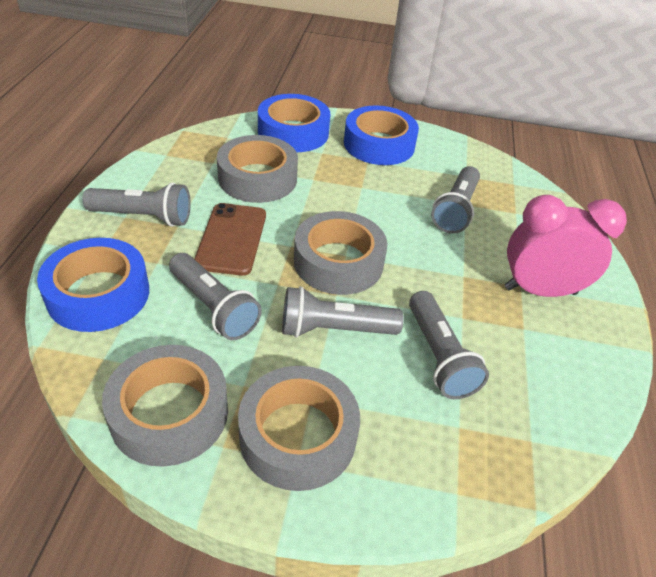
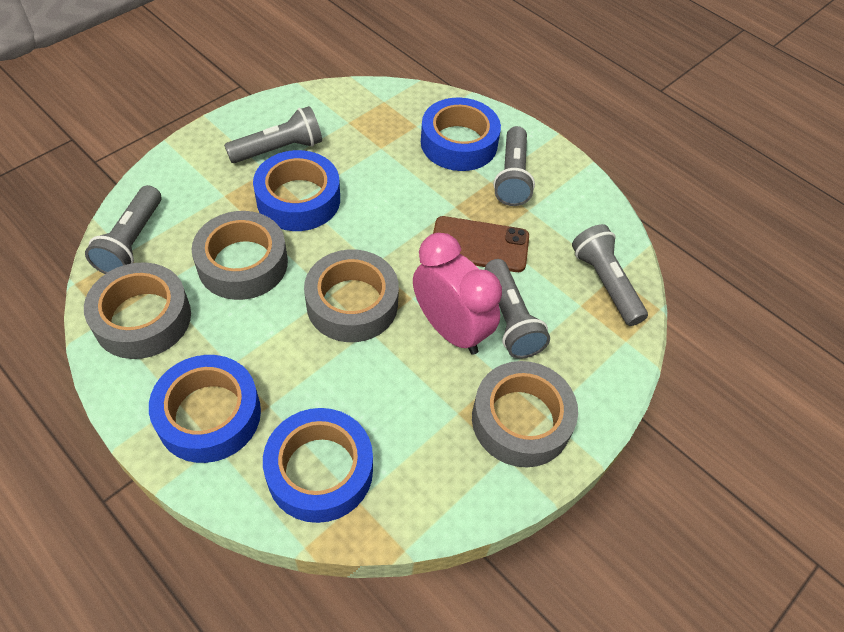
blue tape: 3 -> 4

